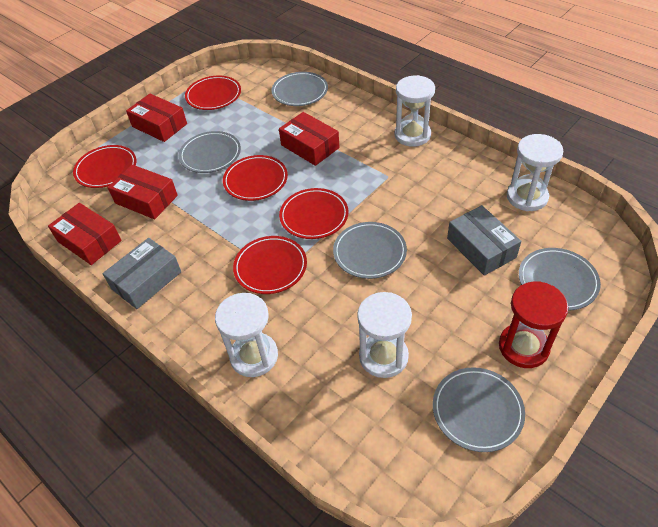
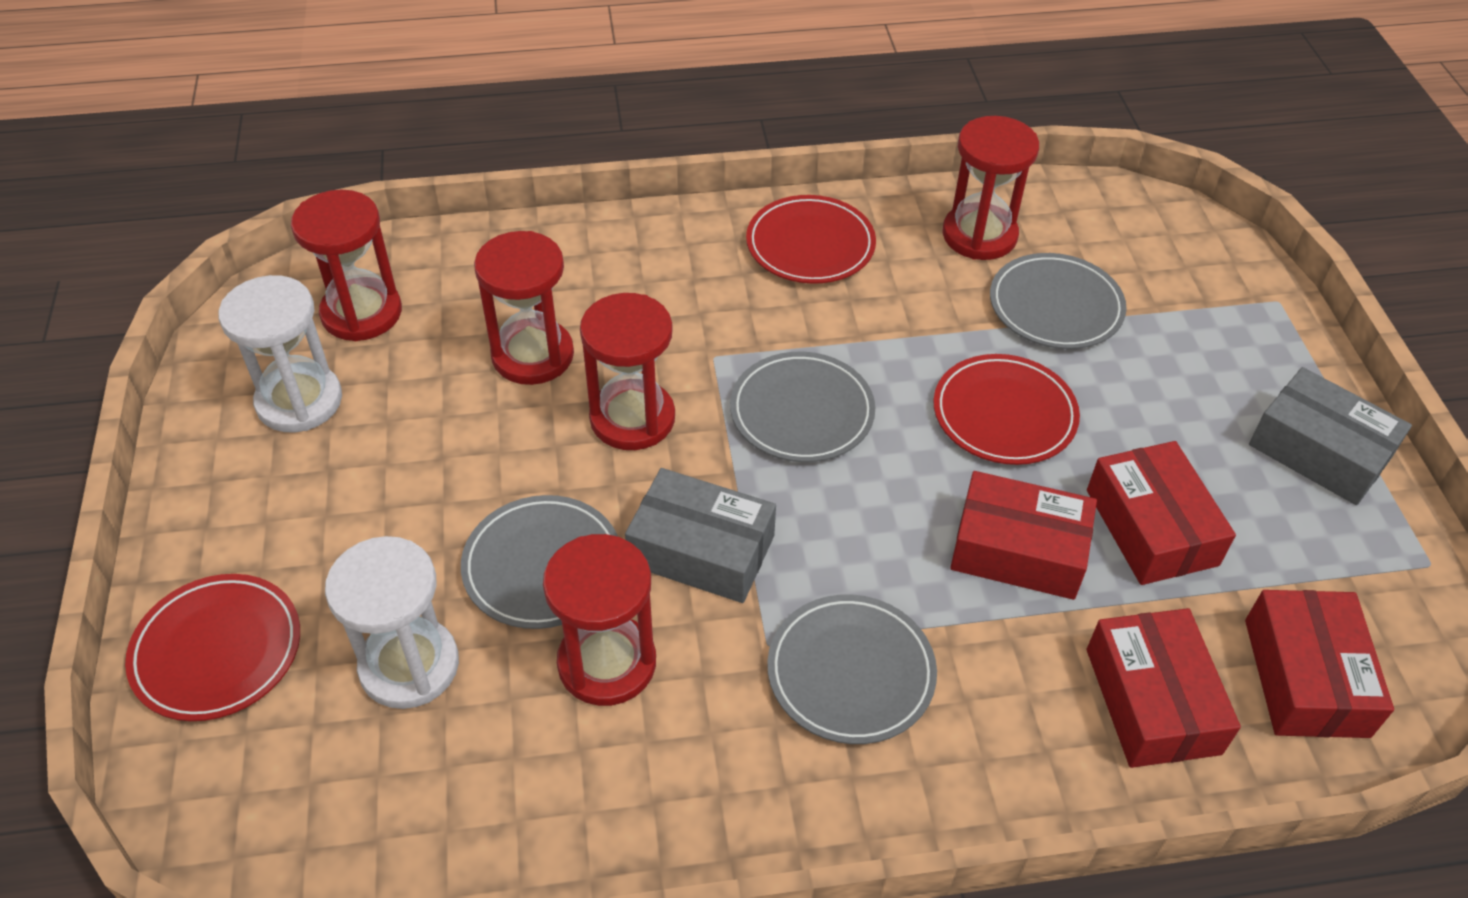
grey plate: 5 -> 4
red hourglass: 1 -> 5
red plate: 5 -> 3
white hourglass: 4 -> 2

